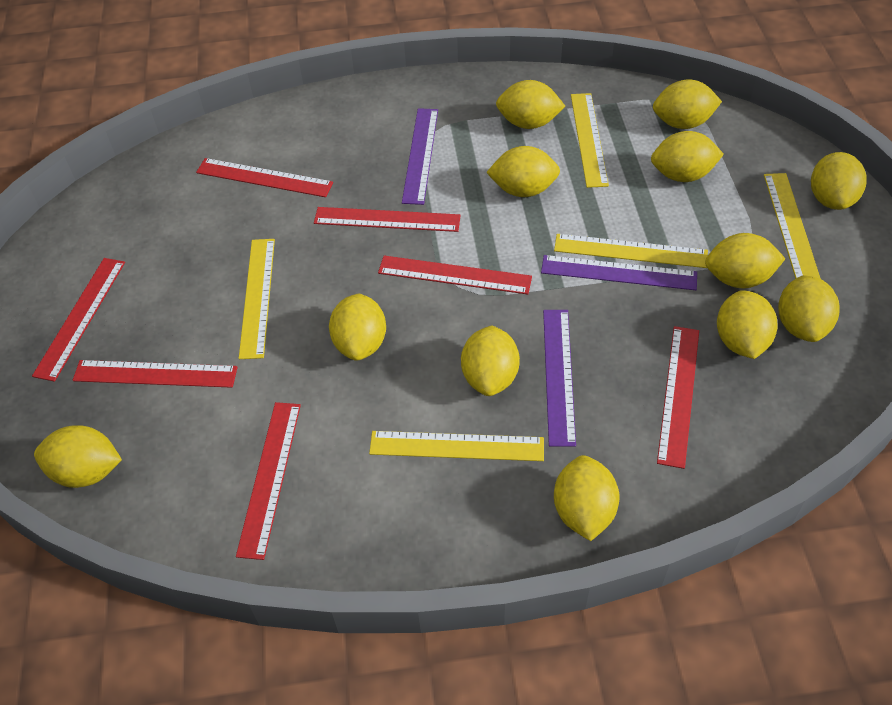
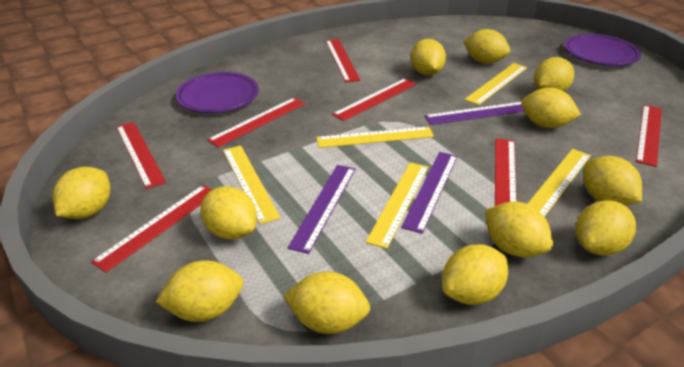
purple plate: 0 -> 2

